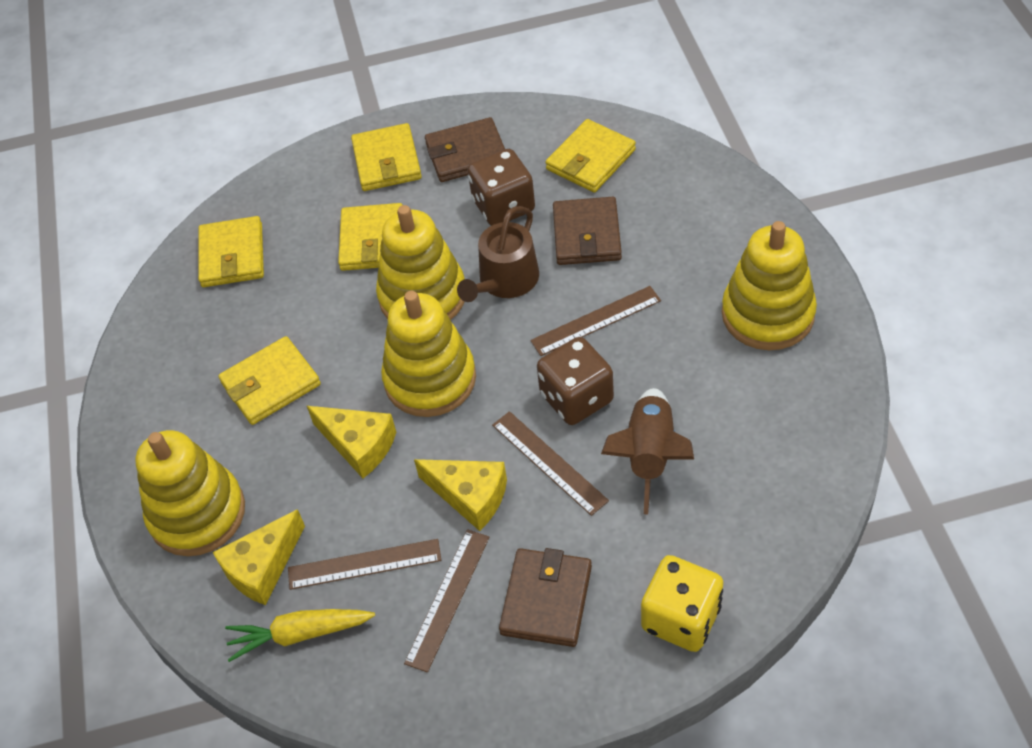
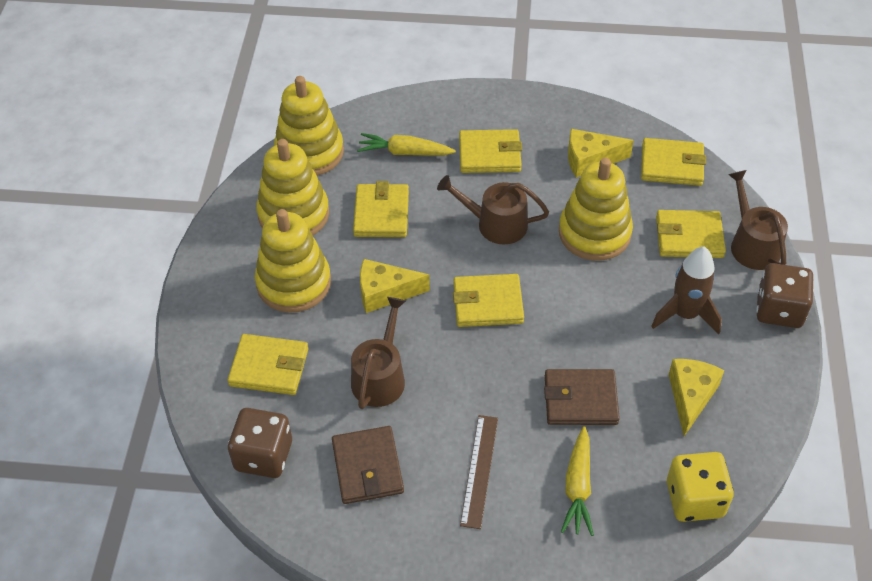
brown ruler: 4 -> 1
brown wallet: 3 -> 2
brown watering can: 1 -> 3
yellow carrot: 1 -> 2
yellow wallet: 5 -> 6

